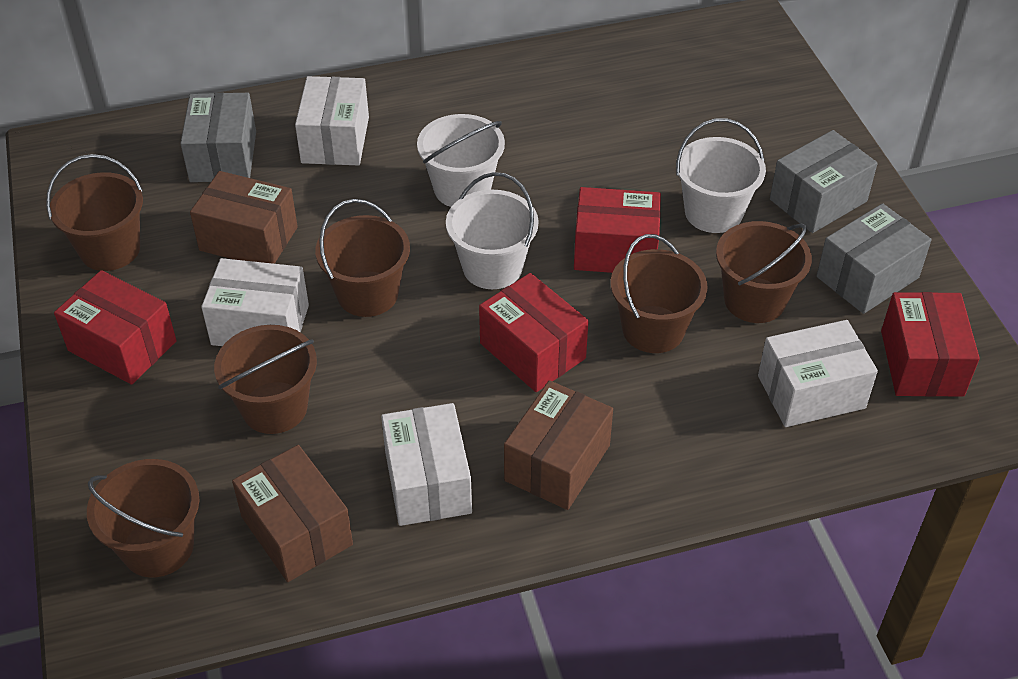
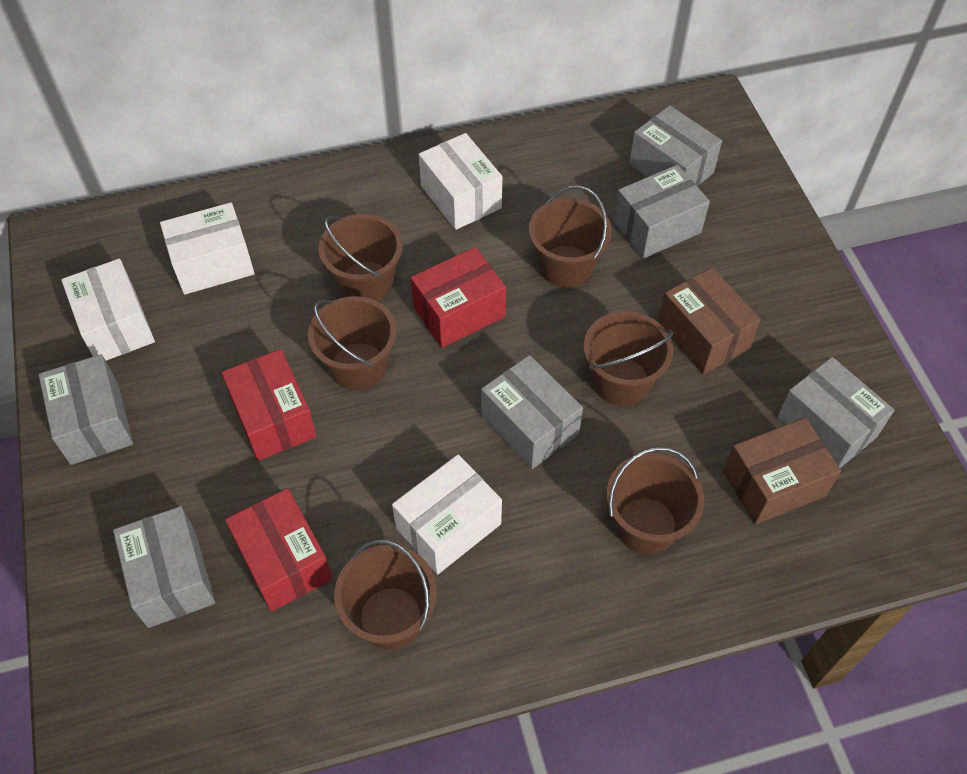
brown box: 3 -> 2
grey box: 3 -> 6
red box: 4 -> 3
white bucket: 3 -> 0

